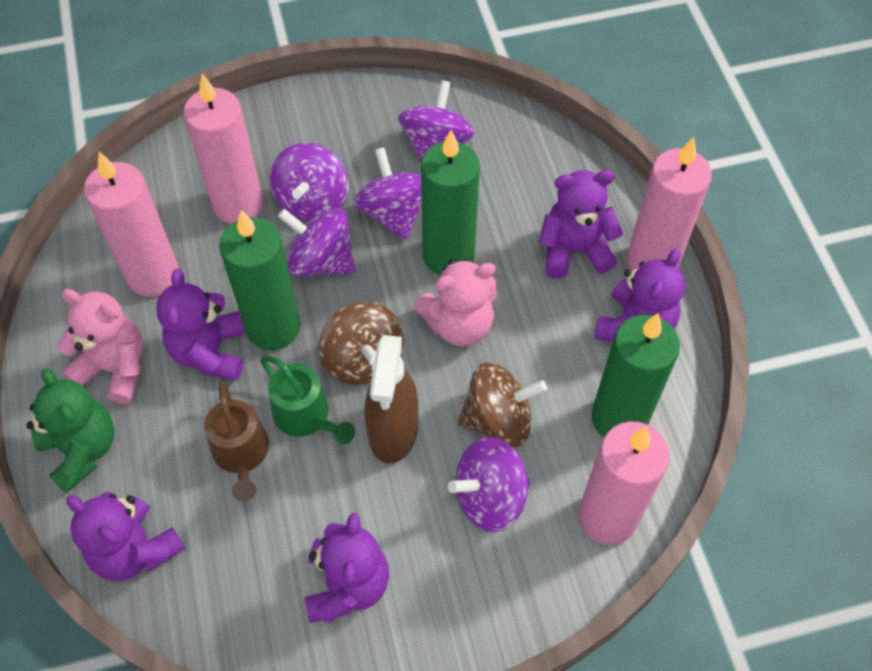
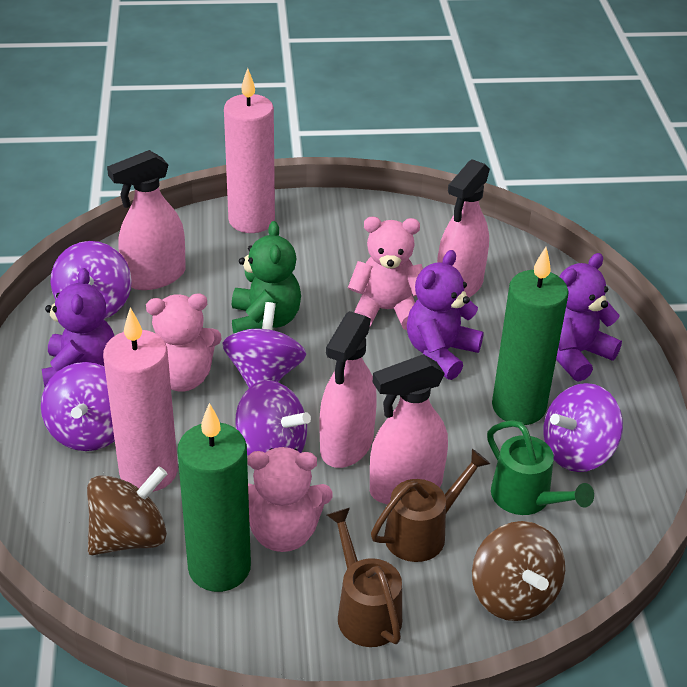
brown spray bottle: 1 -> 0
brown watering can: 1 -> 2
green candle: 3 -> 2
pink candle: 4 -> 2
pink spray bottle: 0 -> 4
pink teddy bear: 2 -> 3
purple teddy bear: 5 -> 3

